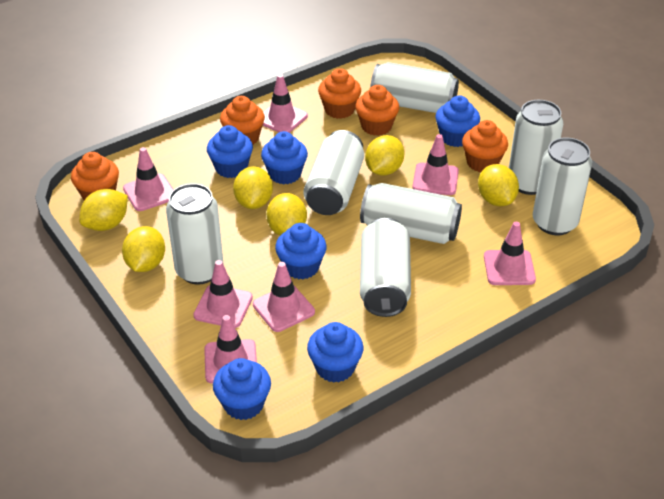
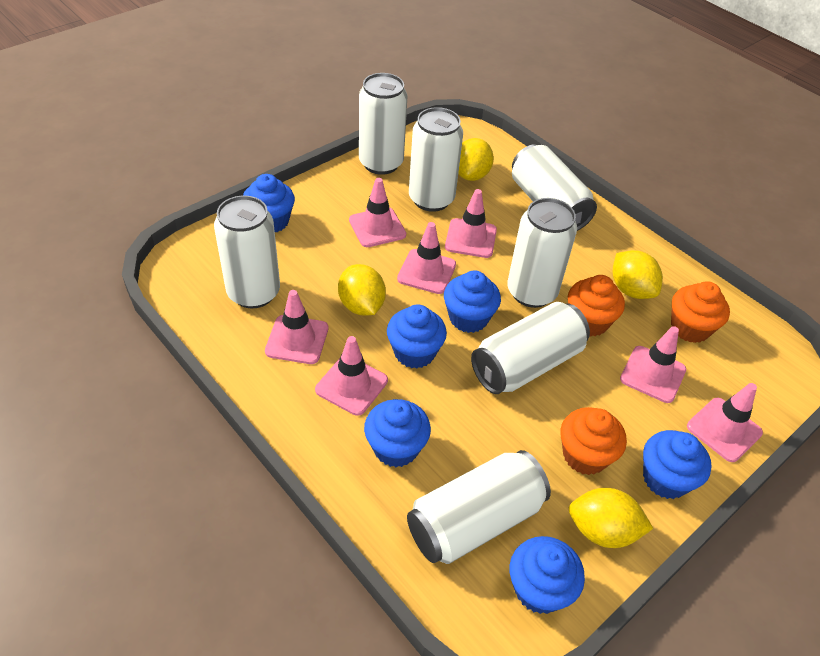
orange cupcake: 5 -> 3
yellow lemon: 6 -> 4

